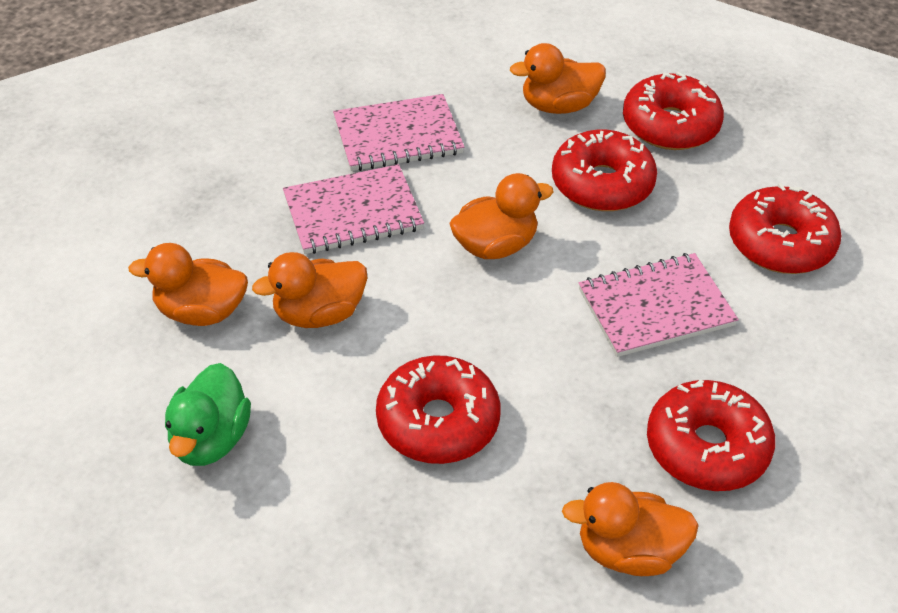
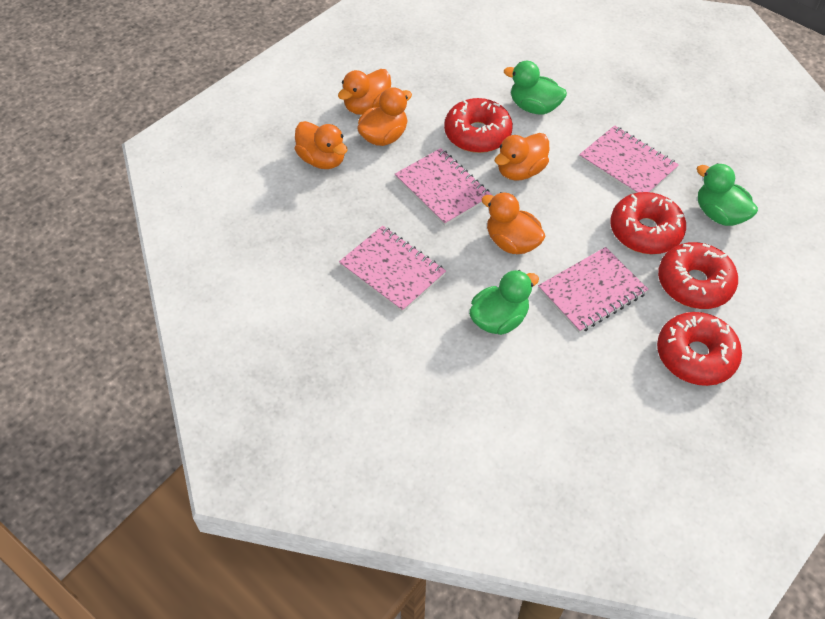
green duck: 1 -> 3
pink notebook: 3 -> 4
red donut: 5 -> 4

